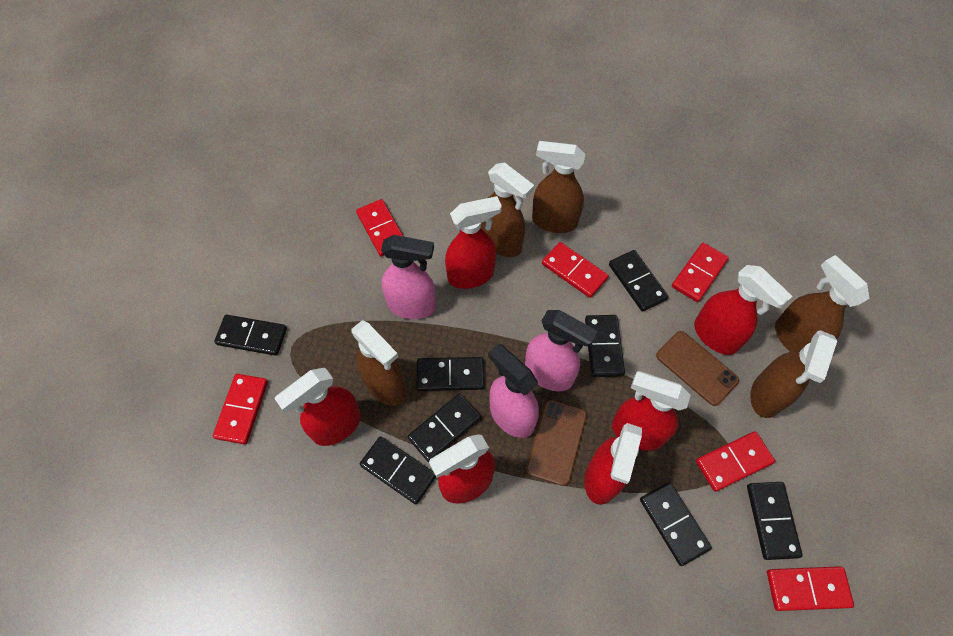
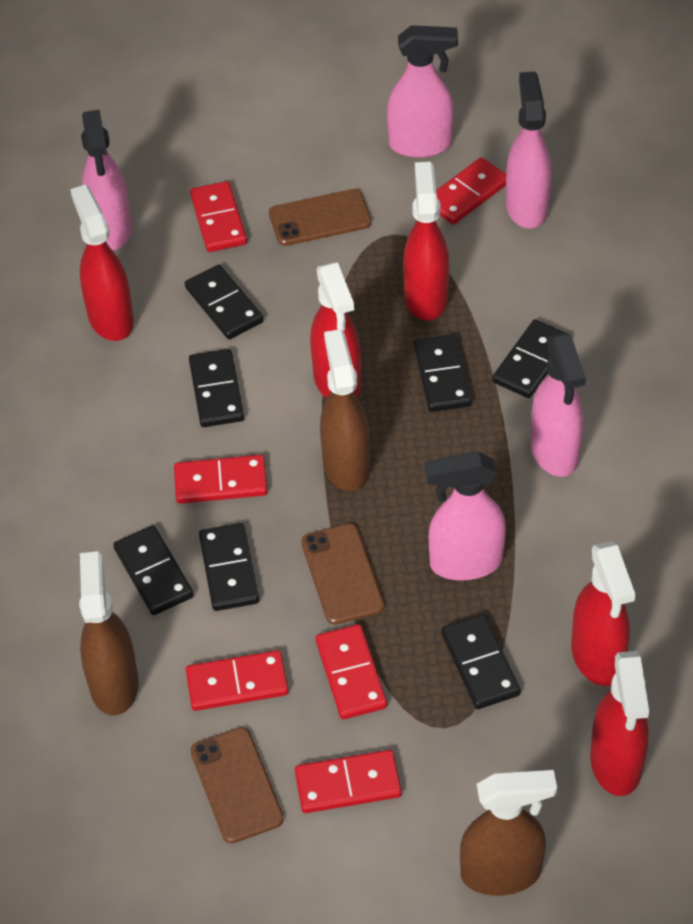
black domino: 8 -> 7
brown phone: 2 -> 3
brown spray bottle: 5 -> 3
pink spray bottle: 3 -> 5
red spray bottle: 6 -> 5

